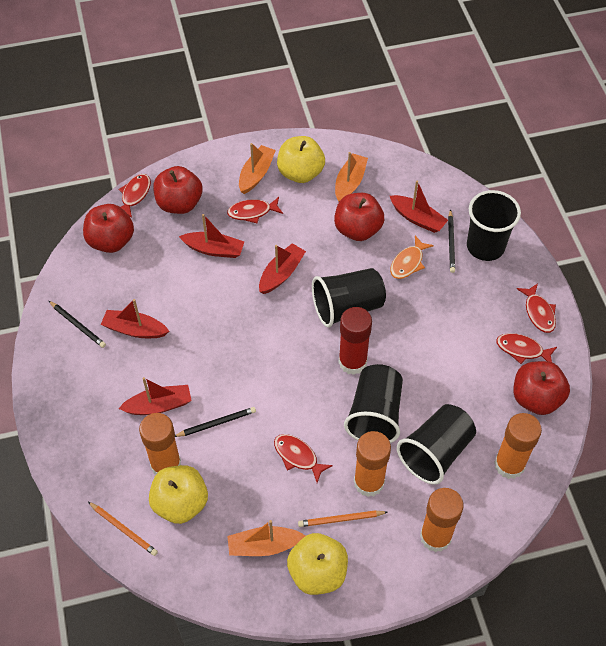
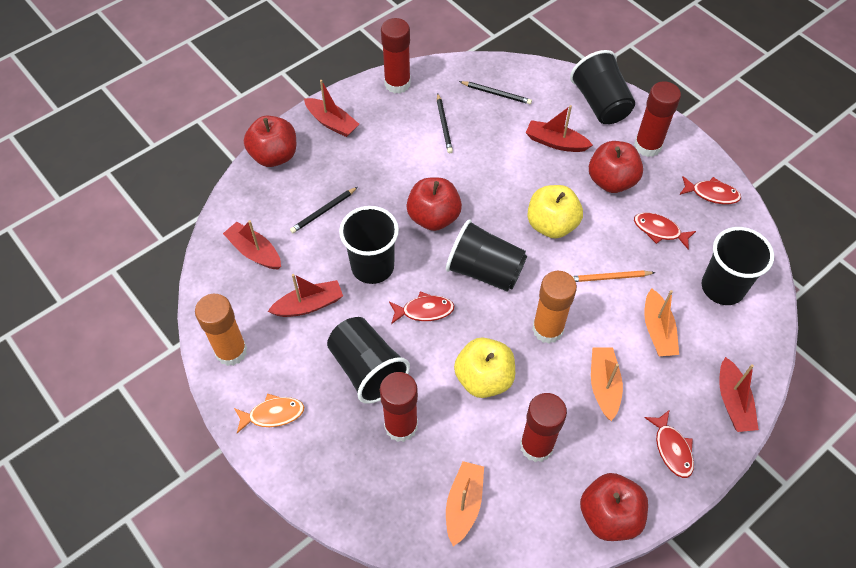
black cup: 4 -> 5
orange glue stick: 4 -> 2
orange pencil: 2 -> 1
red fish: 5 -> 4
red glue stick: 1 -> 4
yellow apple: 3 -> 2

